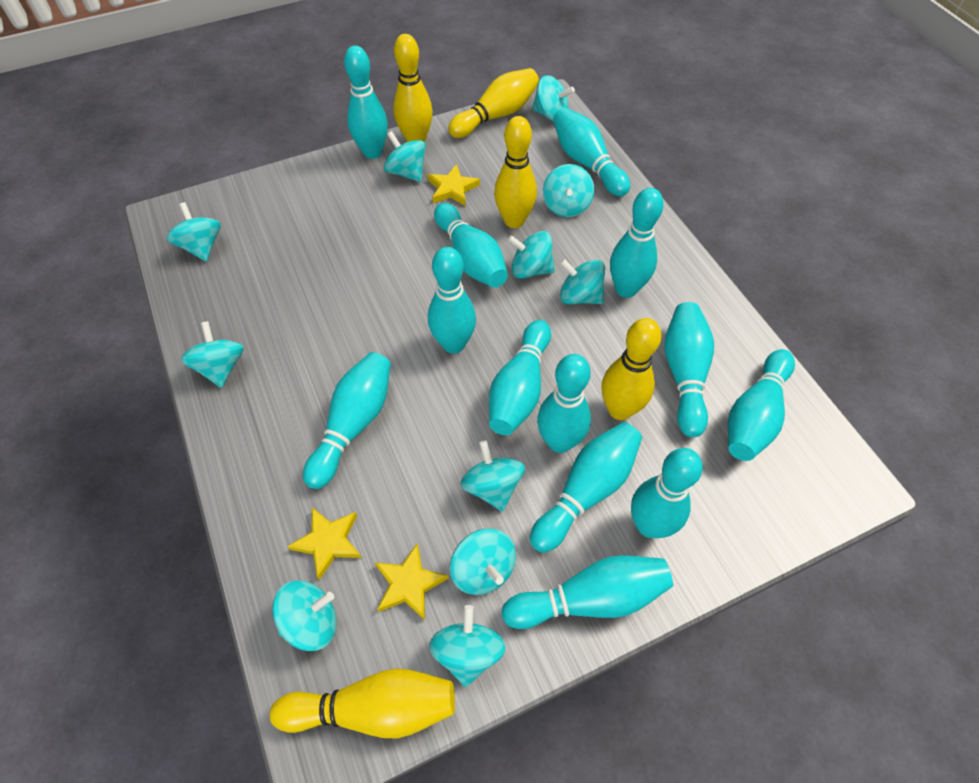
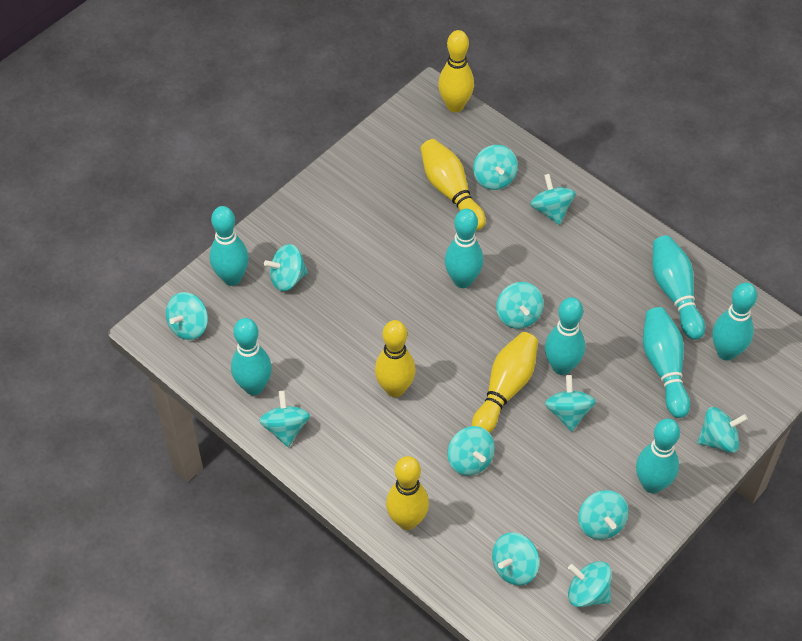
turquoise bowling pin: 13 -> 8
turquoise spinning top: 11 -> 12
yellow star: 3 -> 0

